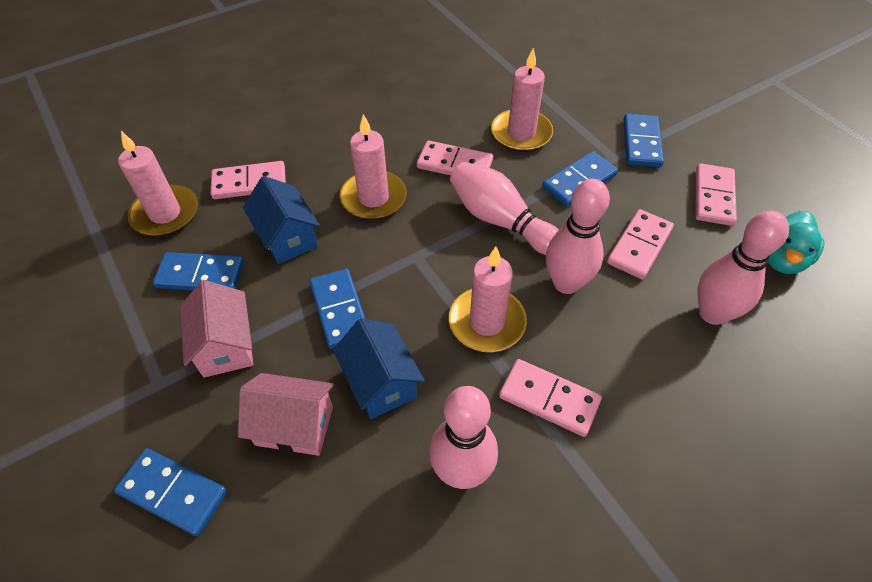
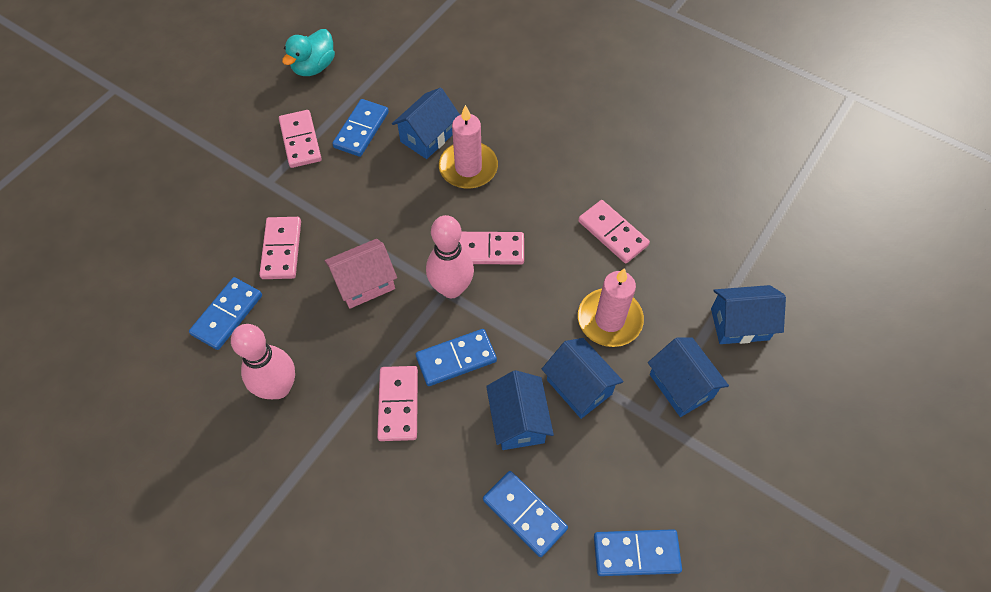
blue house: 2 -> 5
pink bowling pin: 4 -> 2
pink candle: 4 -> 2
pink house: 2 -> 1

